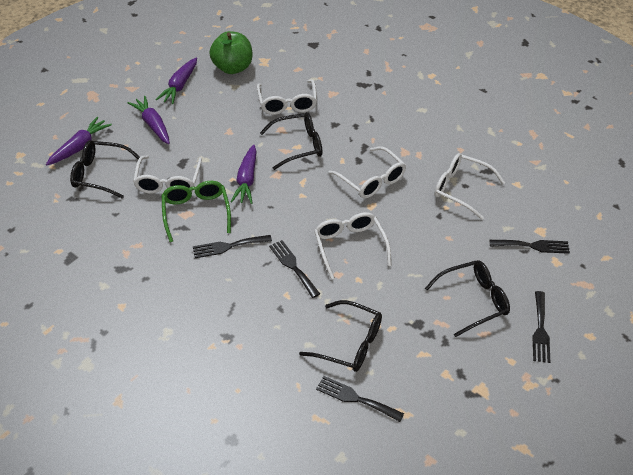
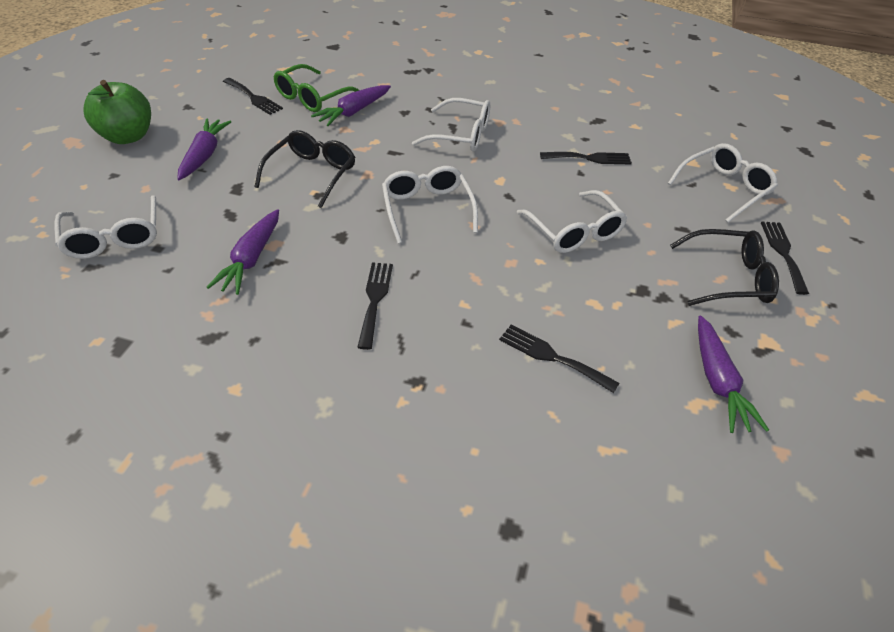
black glasses: 4 -> 2

